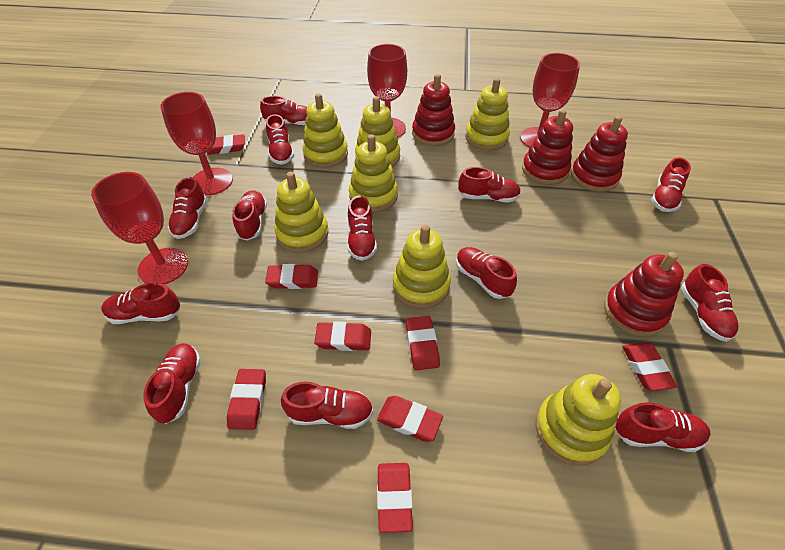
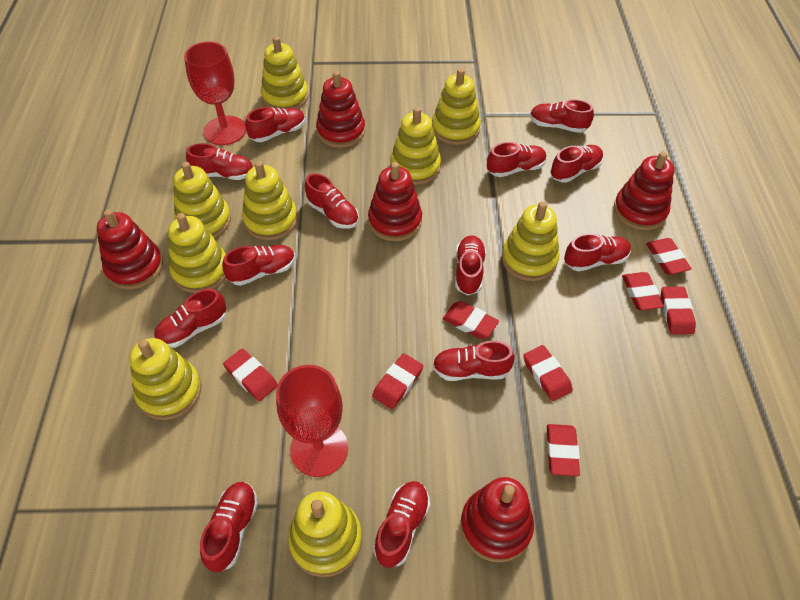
red goblet: 4 -> 2
red stacking toy: 4 -> 5
yellow stacking toy: 7 -> 9

